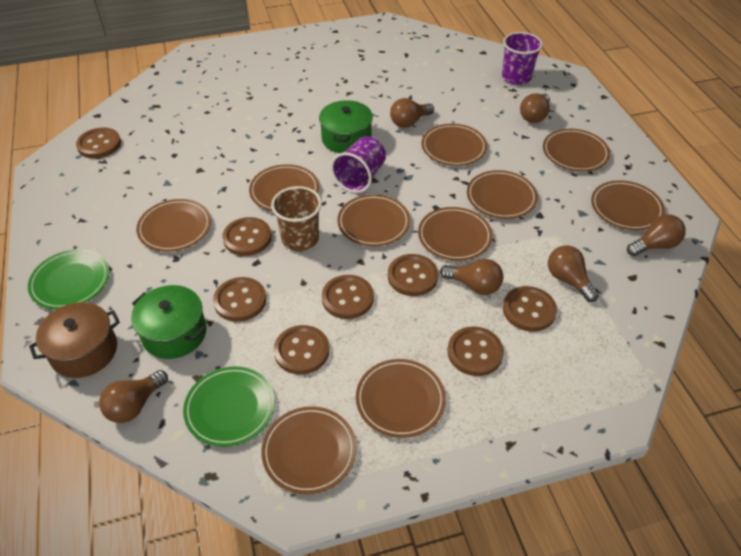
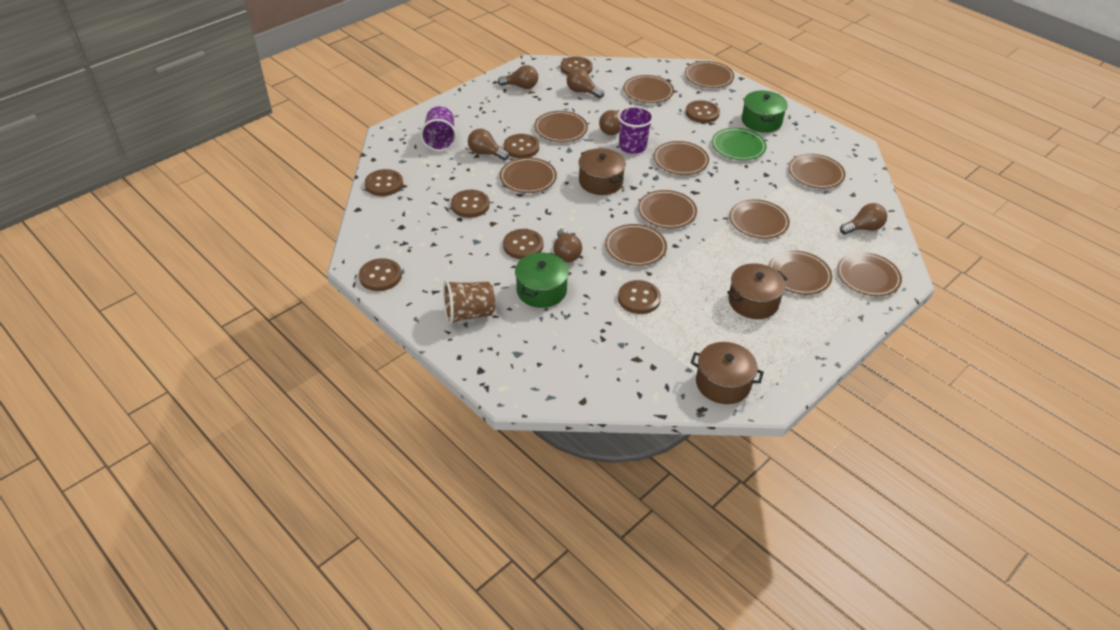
brown plate: 10 -> 11
brown pot: 1 -> 3
green plate: 2 -> 1

